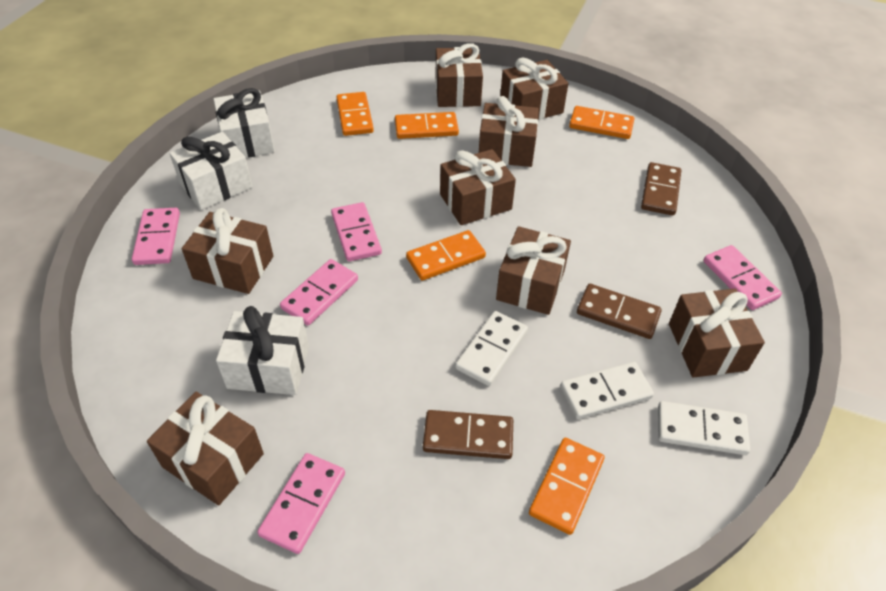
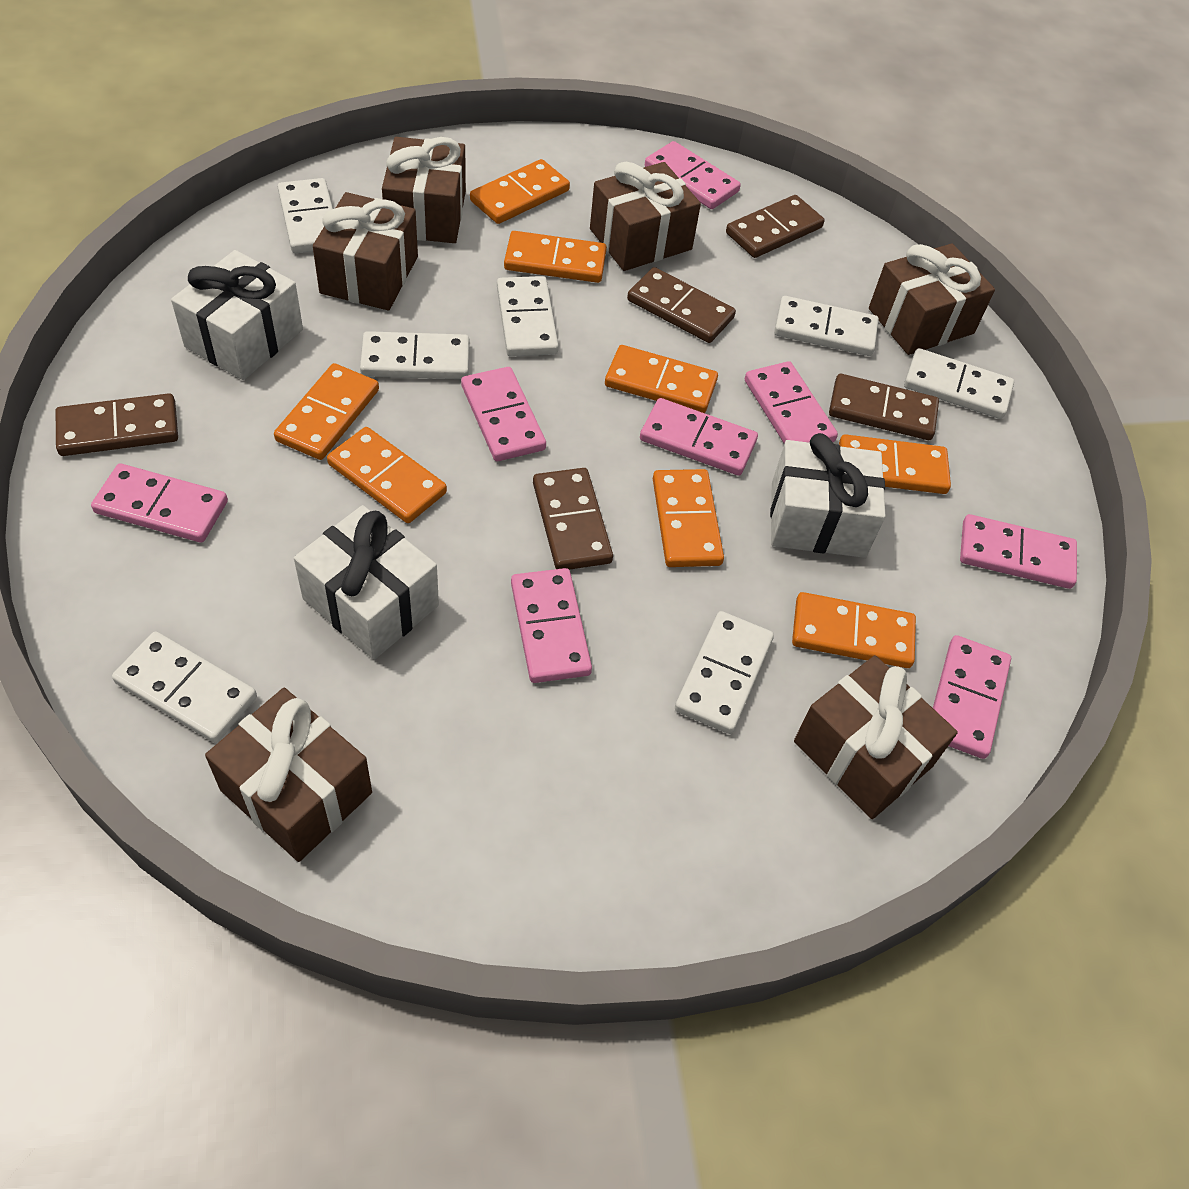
brown domino: 3 -> 5
brown gift: 8 -> 6
orange domino: 5 -> 8
pink domino: 5 -> 8
white domino: 3 -> 7

